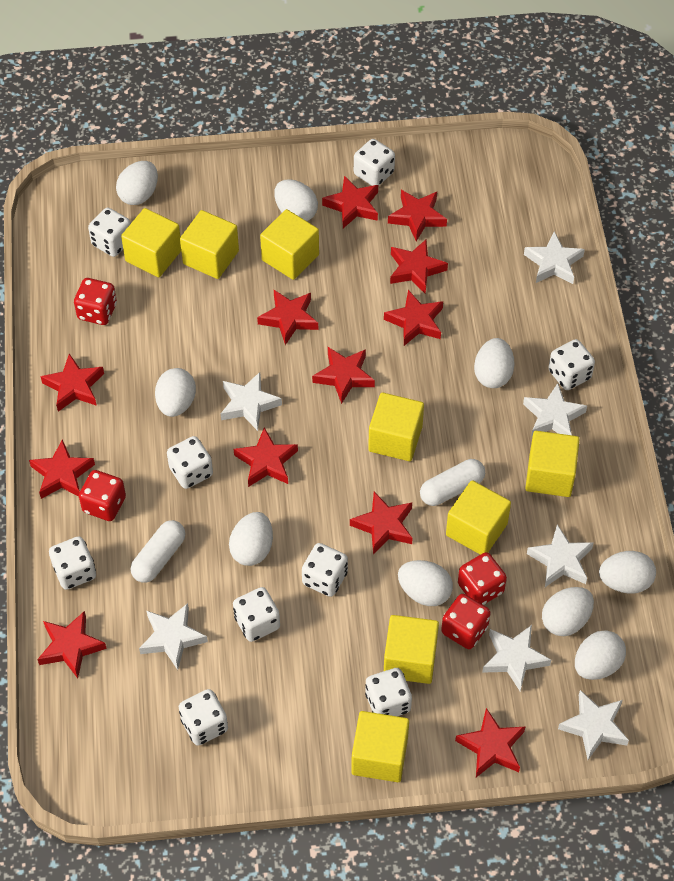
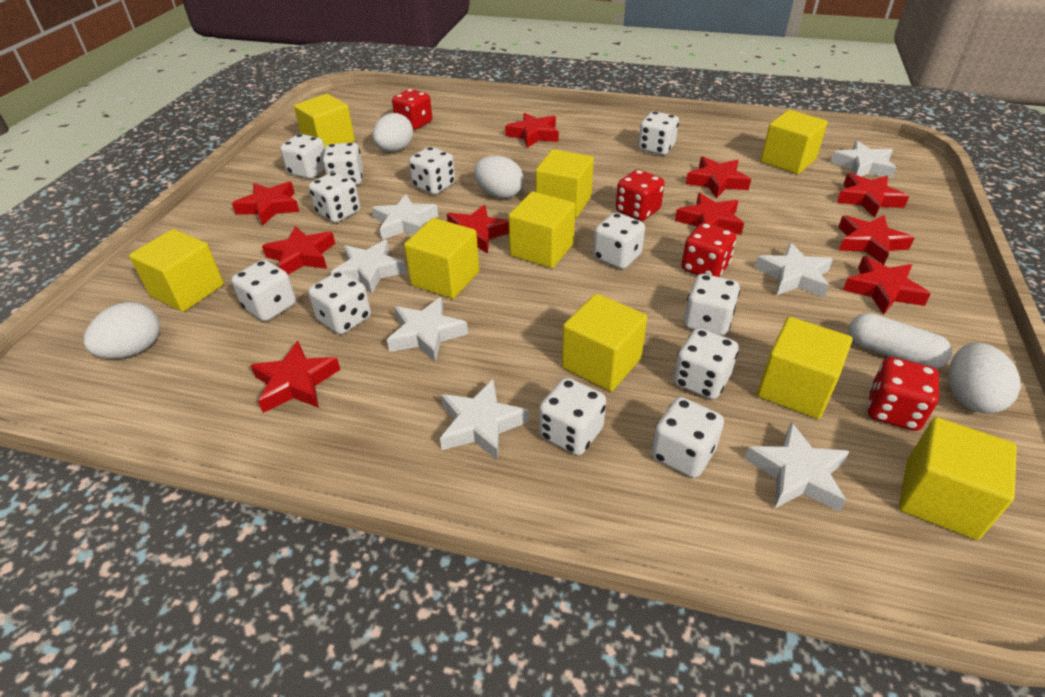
red star: 12 -> 10
white capsule: 2 -> 1
white dice: 9 -> 12
white egg: 9 -> 4
yellow cube: 8 -> 9

